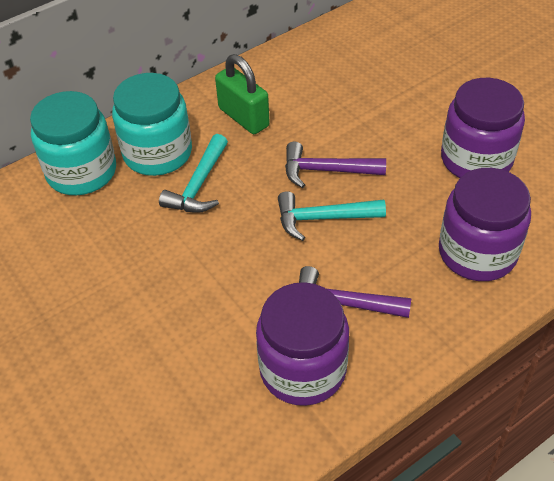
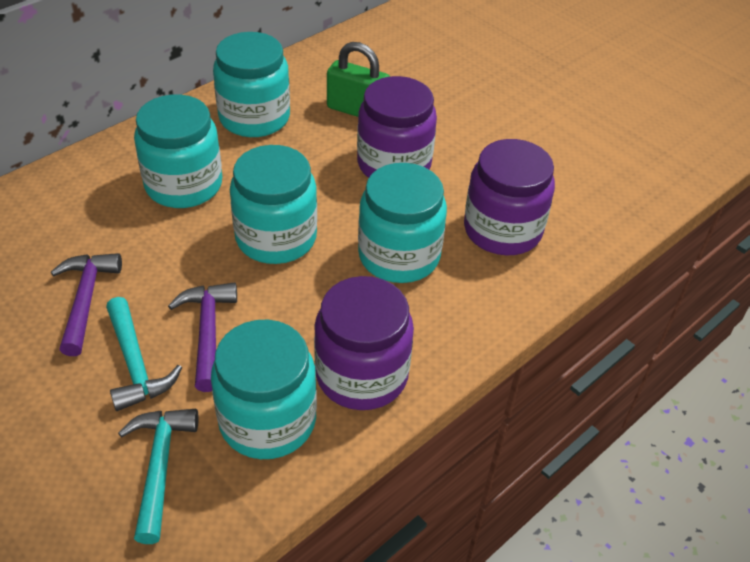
turquoise jar: 2 -> 5

